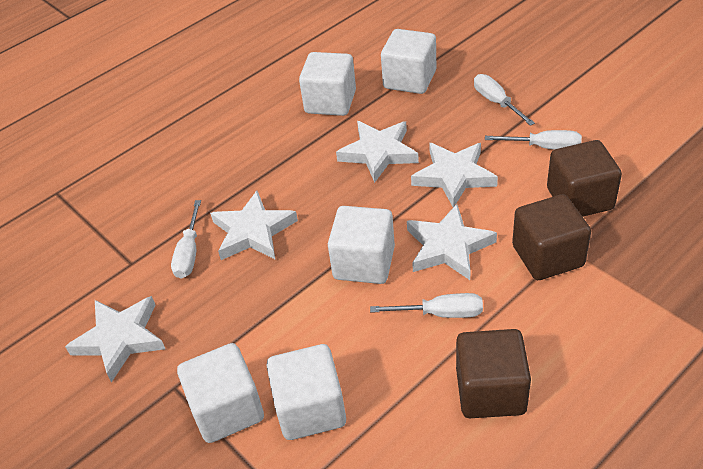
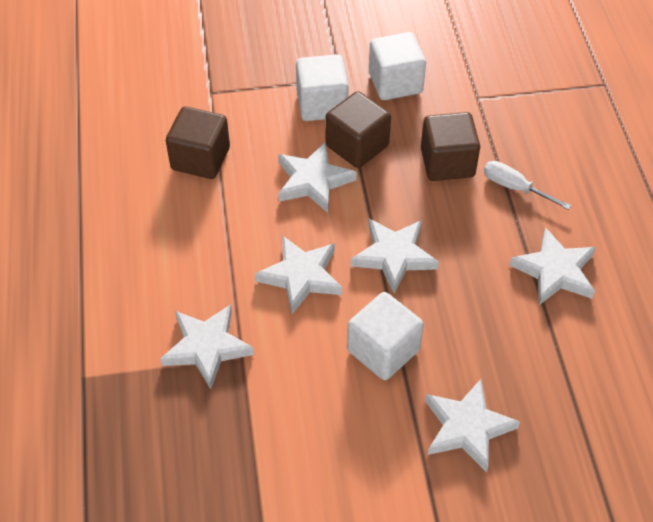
white cube: 5 -> 3
white screwdriver: 4 -> 1
white star: 5 -> 6

